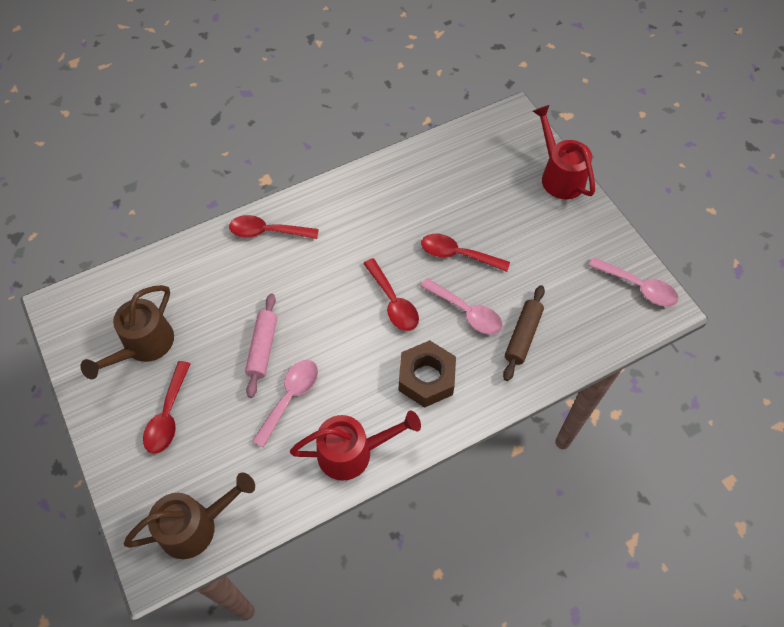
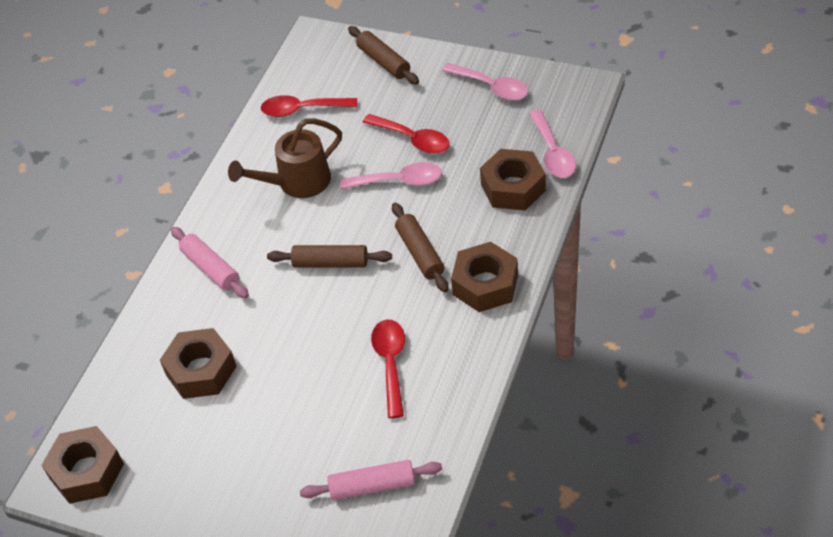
brown nut: 1 -> 4
brown rolling pin: 1 -> 3
brown watering can: 2 -> 1
pink rolling pin: 1 -> 2
red spoon: 4 -> 3
red watering can: 2 -> 0

